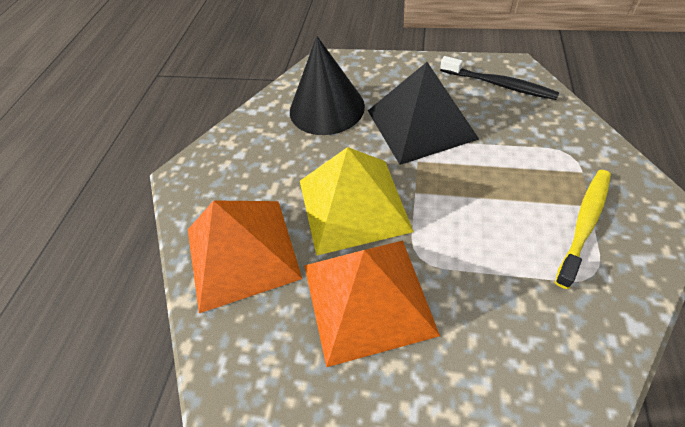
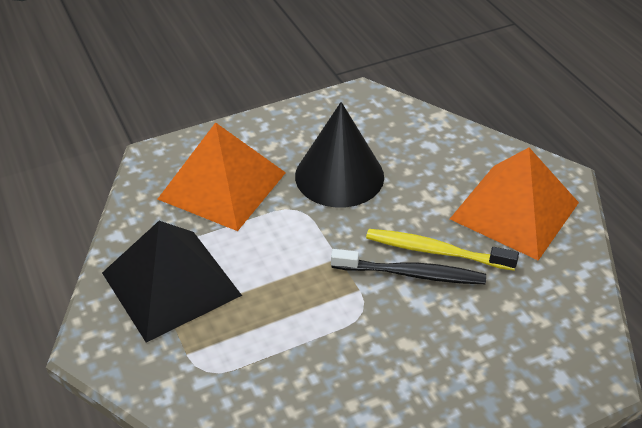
yellow pyramid: 1 -> 0

